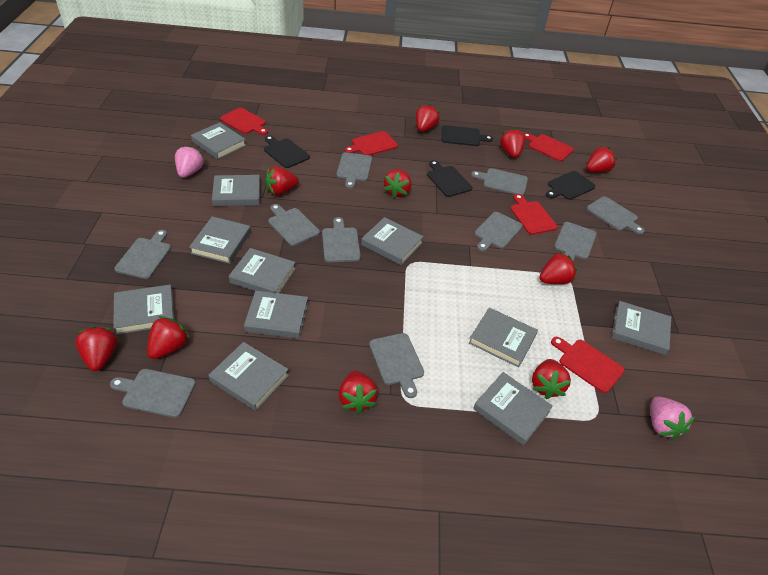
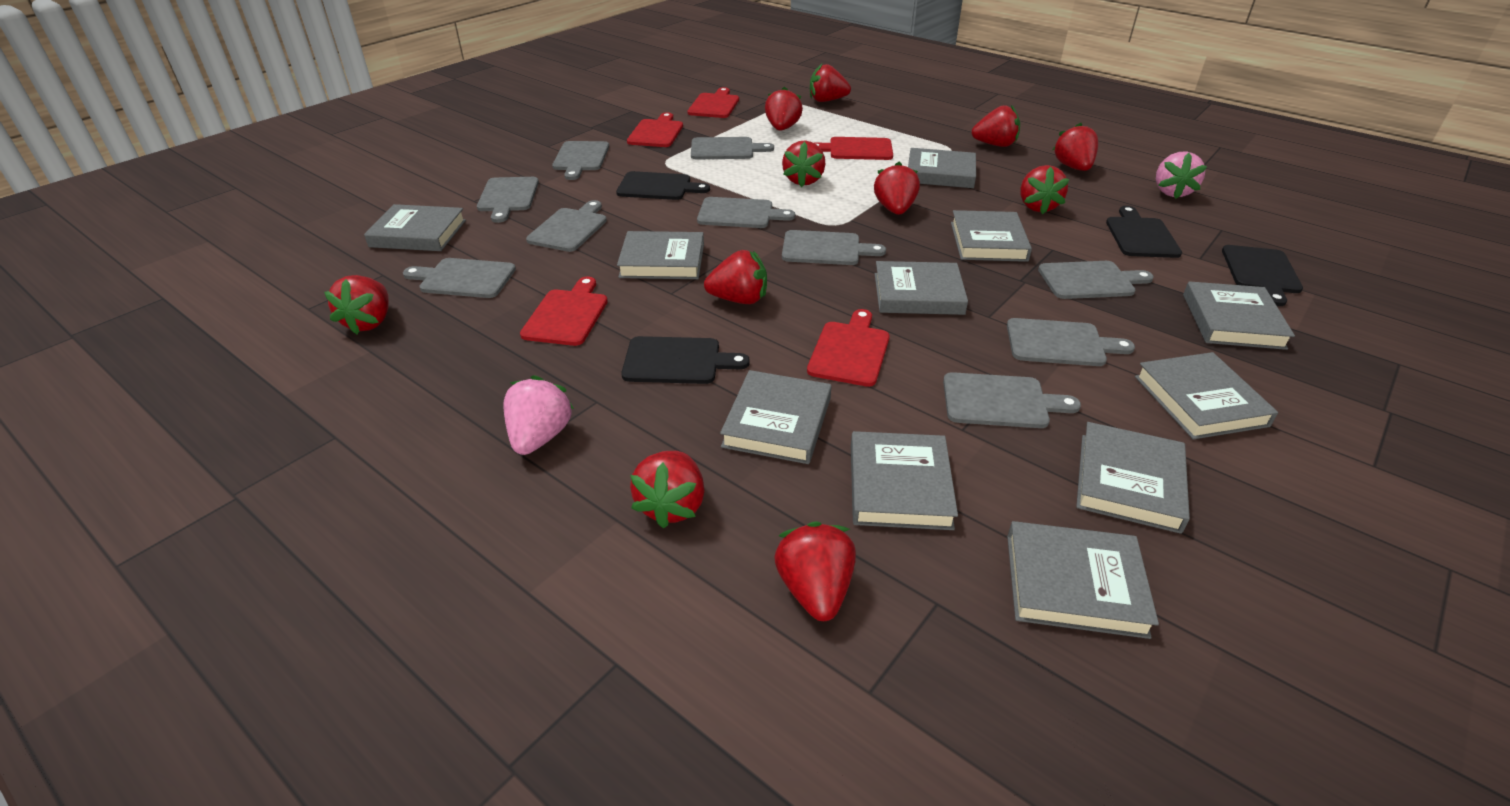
red strawberry: 10 -> 11

